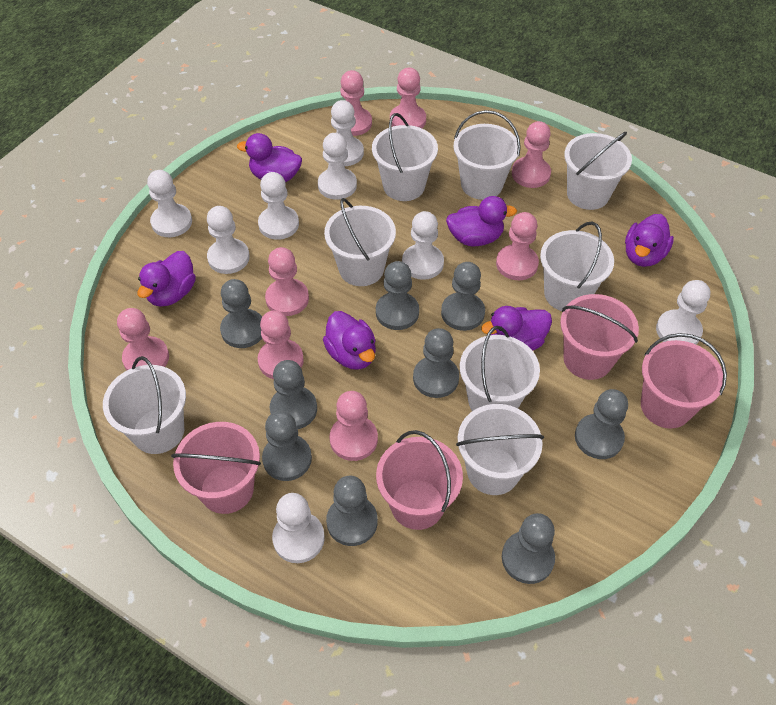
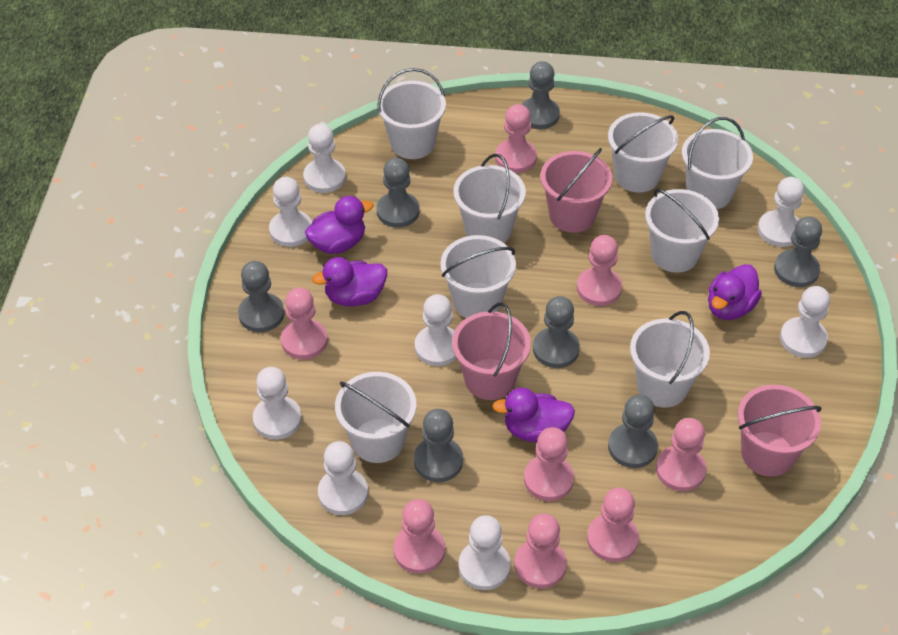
grey pawn: 9 -> 7
pink bucket: 4 -> 3
purple duck: 6 -> 4

